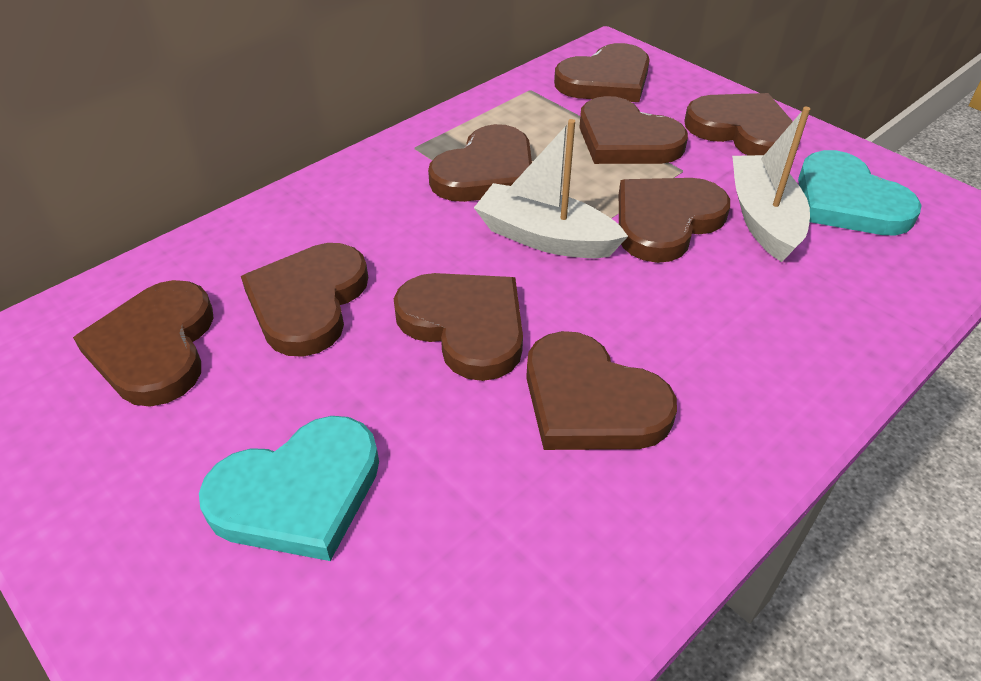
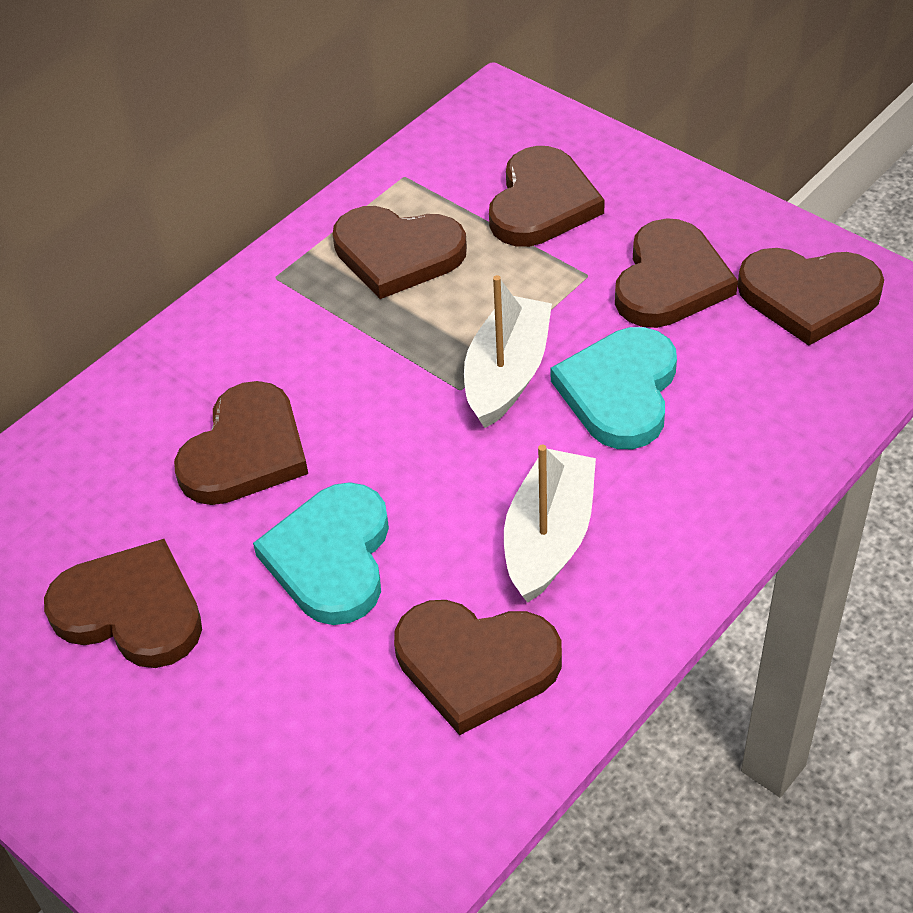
brown heart: 9 -> 7

